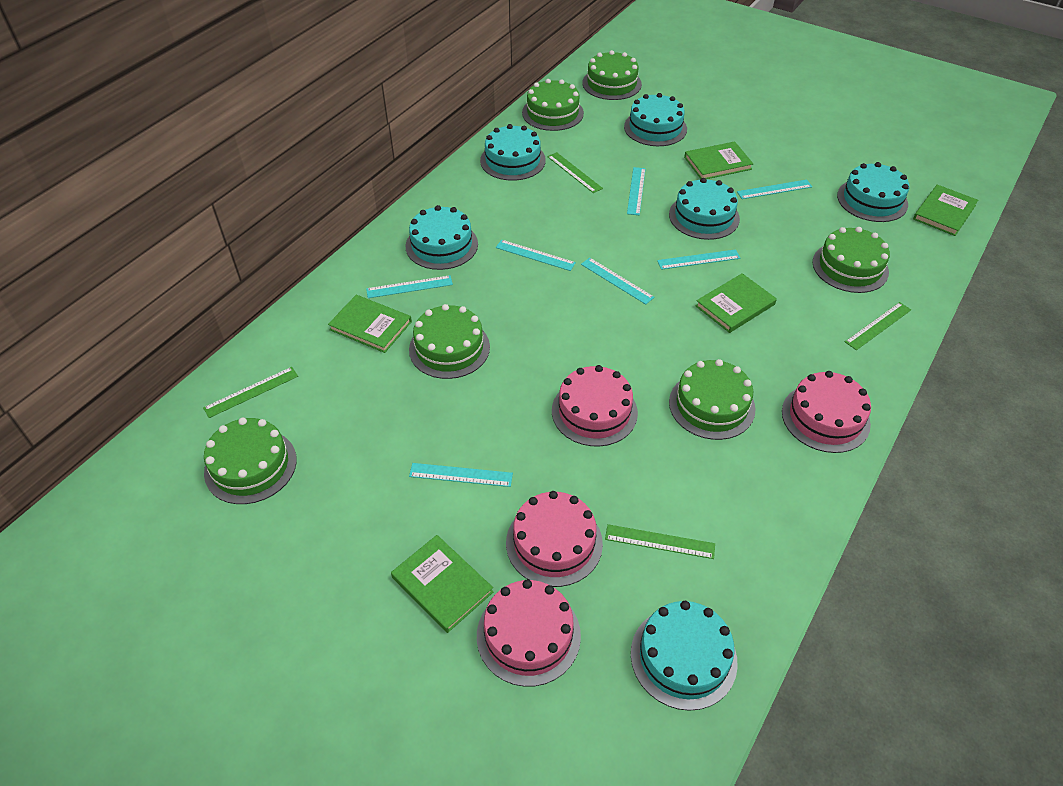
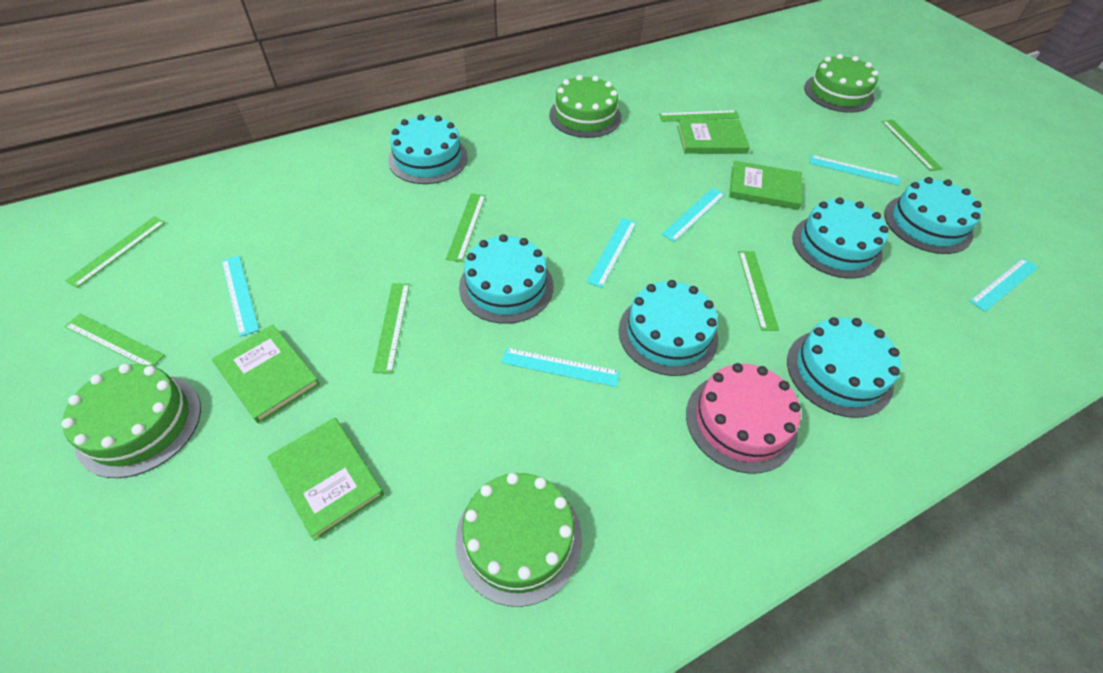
green book: 5 -> 4
green cake: 6 -> 4
green ruler: 4 -> 7
pink cake: 4 -> 1
turquoise ruler: 7 -> 6

